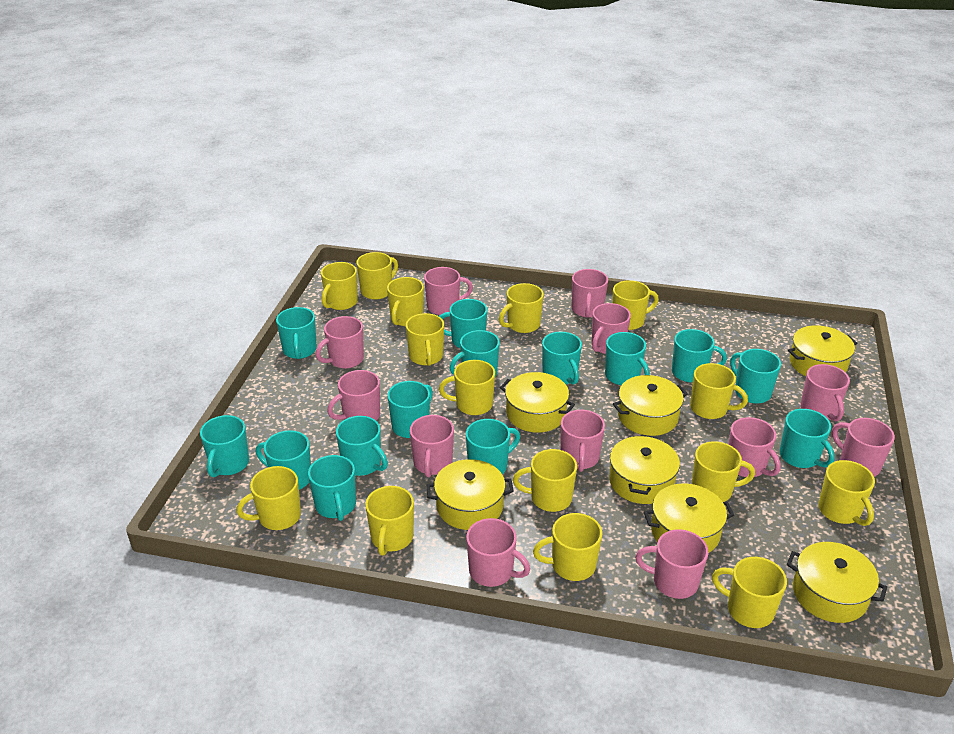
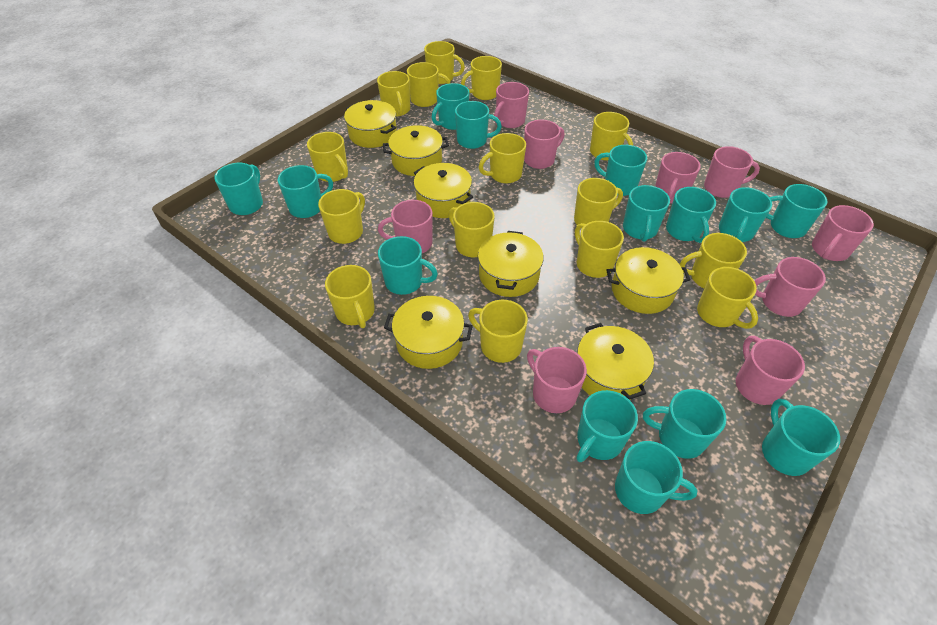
pink mug: 12 -> 9

